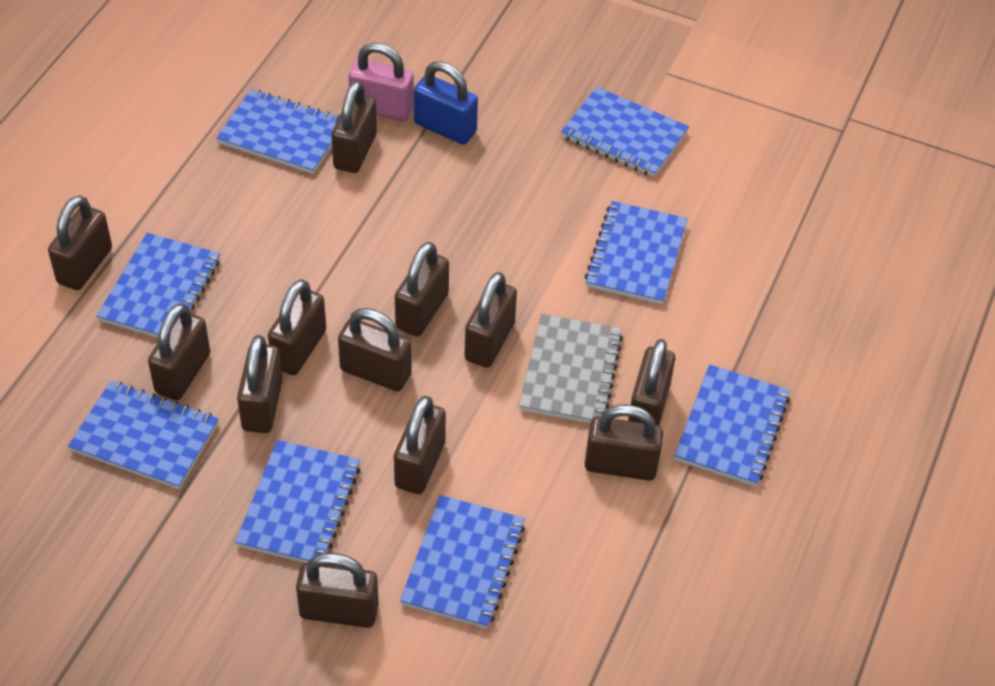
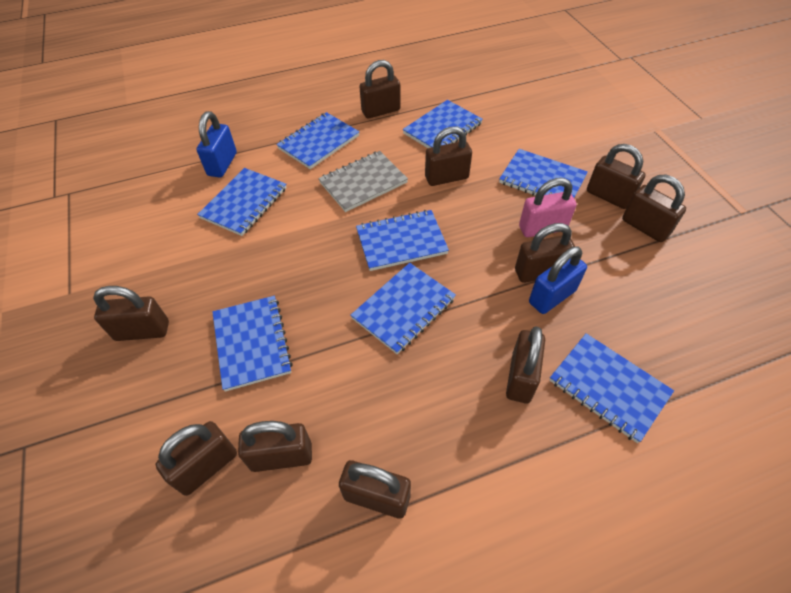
blue padlock: 1 -> 2
brown padlock: 12 -> 10

